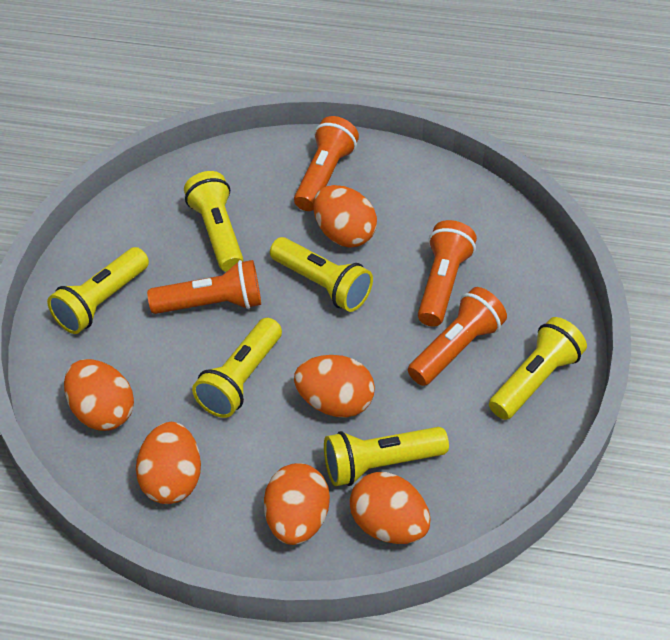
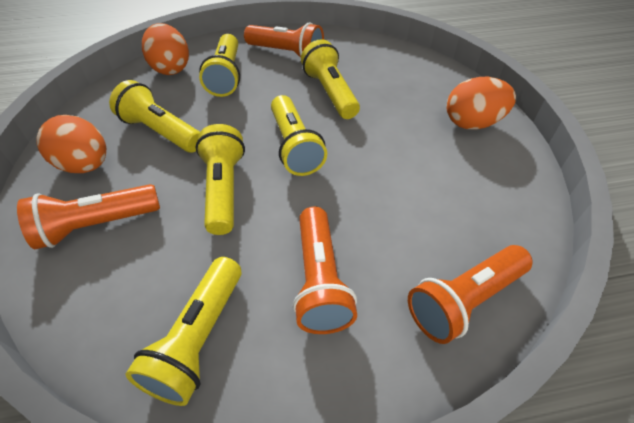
orange egg: 6 -> 3

